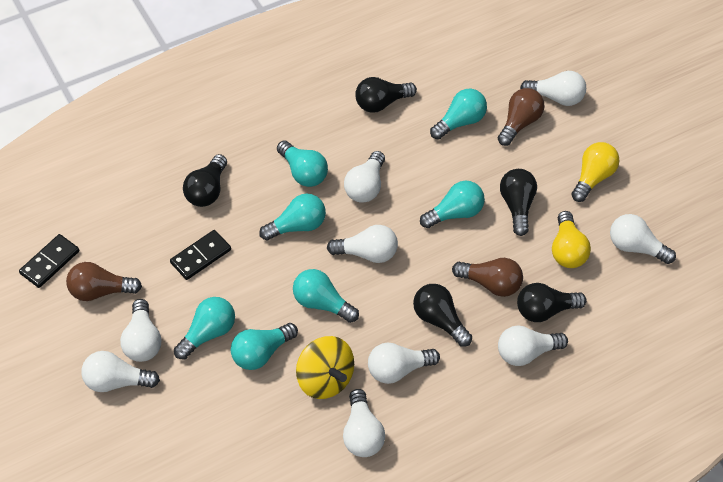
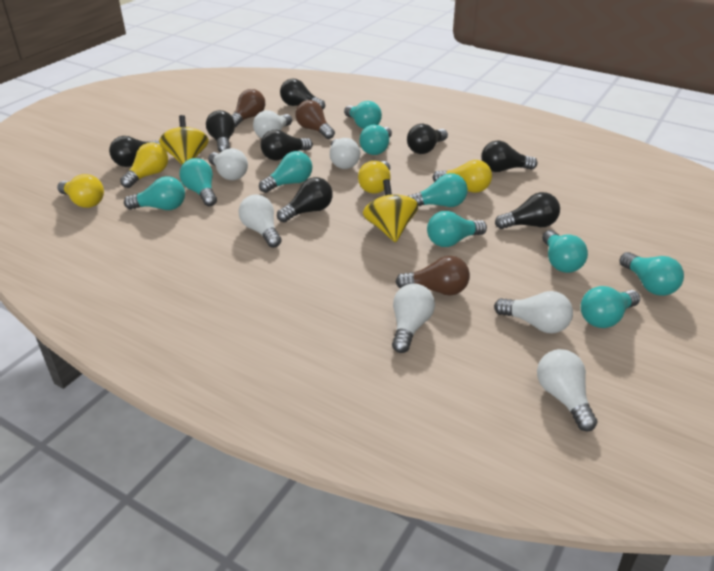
black domino: 2 -> 0
black light bulb: 5 -> 8
turquoise light bulb: 7 -> 10
white light bulb: 9 -> 7
yellow light bulb: 2 -> 4
yellow spinning top: 1 -> 2

